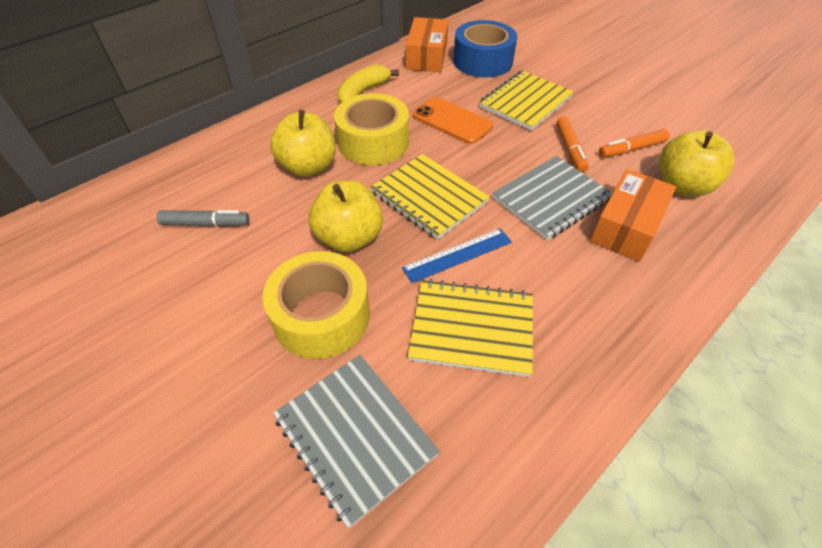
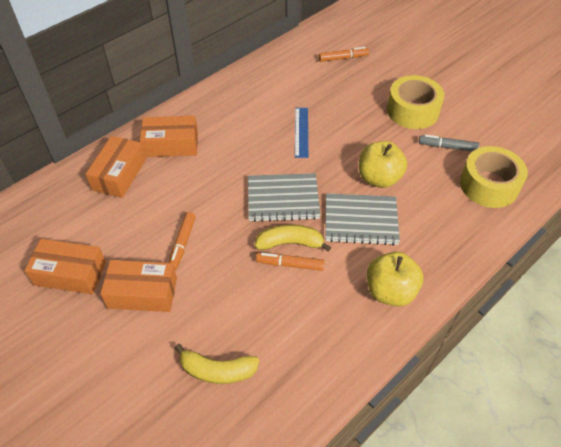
blue tape: 1 -> 0
orange box: 2 -> 4
orange marker: 2 -> 3
orange phone: 1 -> 0
yellow apple: 3 -> 2
yellow banana: 1 -> 2
yellow notebook: 3 -> 0

